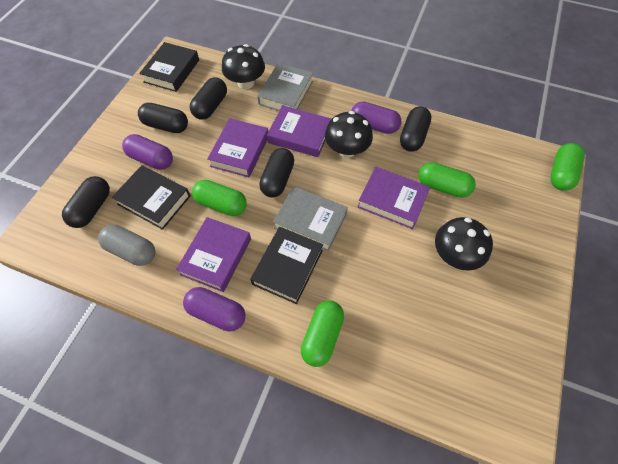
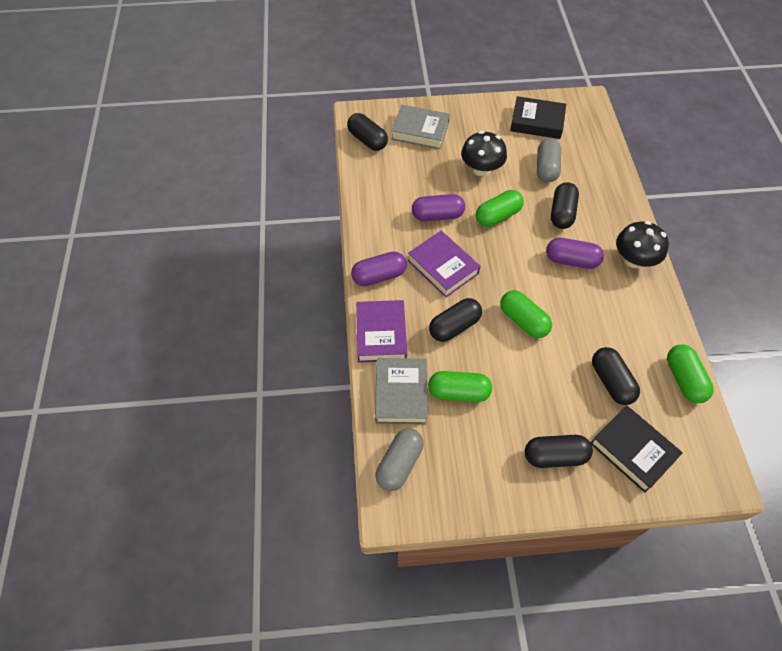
black book: 3 -> 2
black mushroom: 3 -> 2
grey capsule: 1 -> 2
purple book: 4 -> 2

